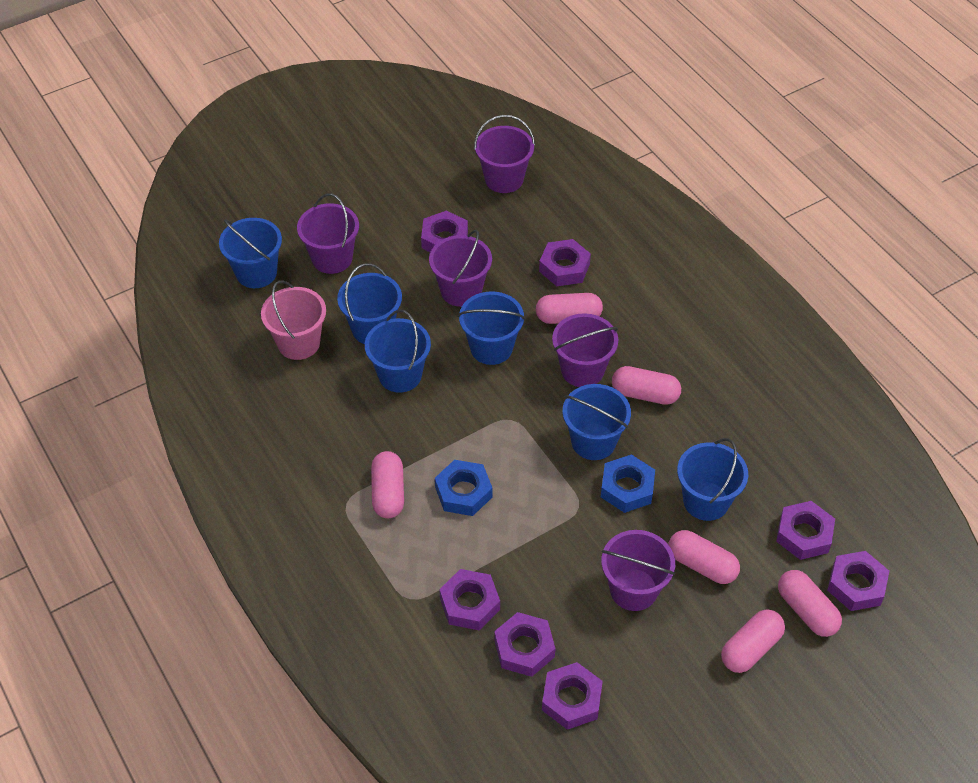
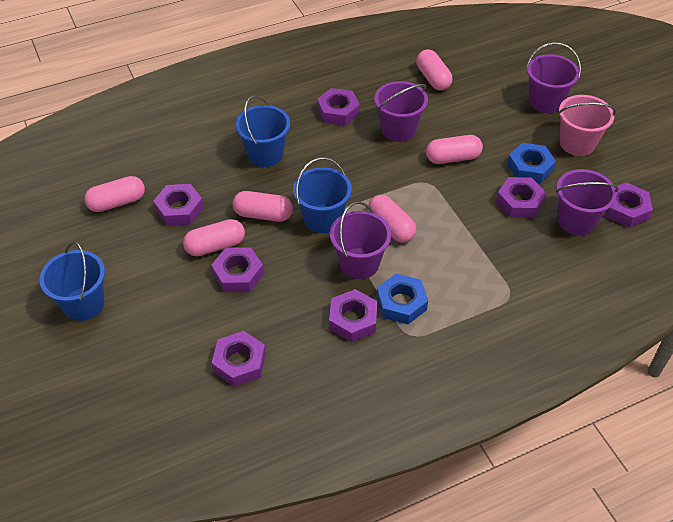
blue bucket: 6 -> 3
purple bucket: 5 -> 4

